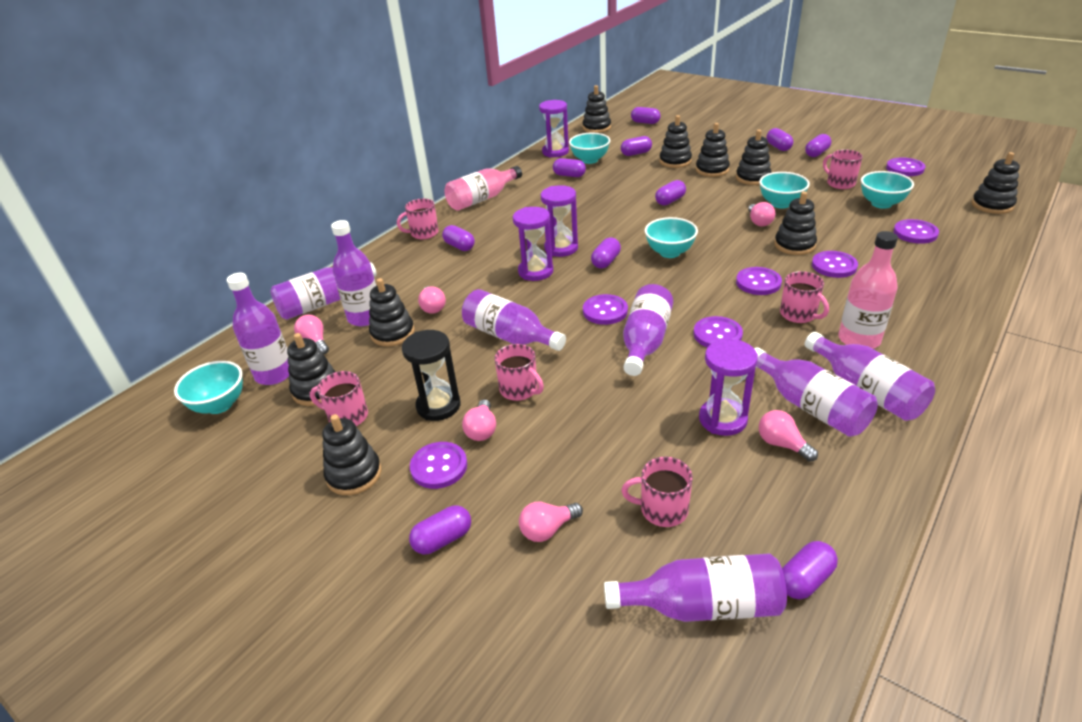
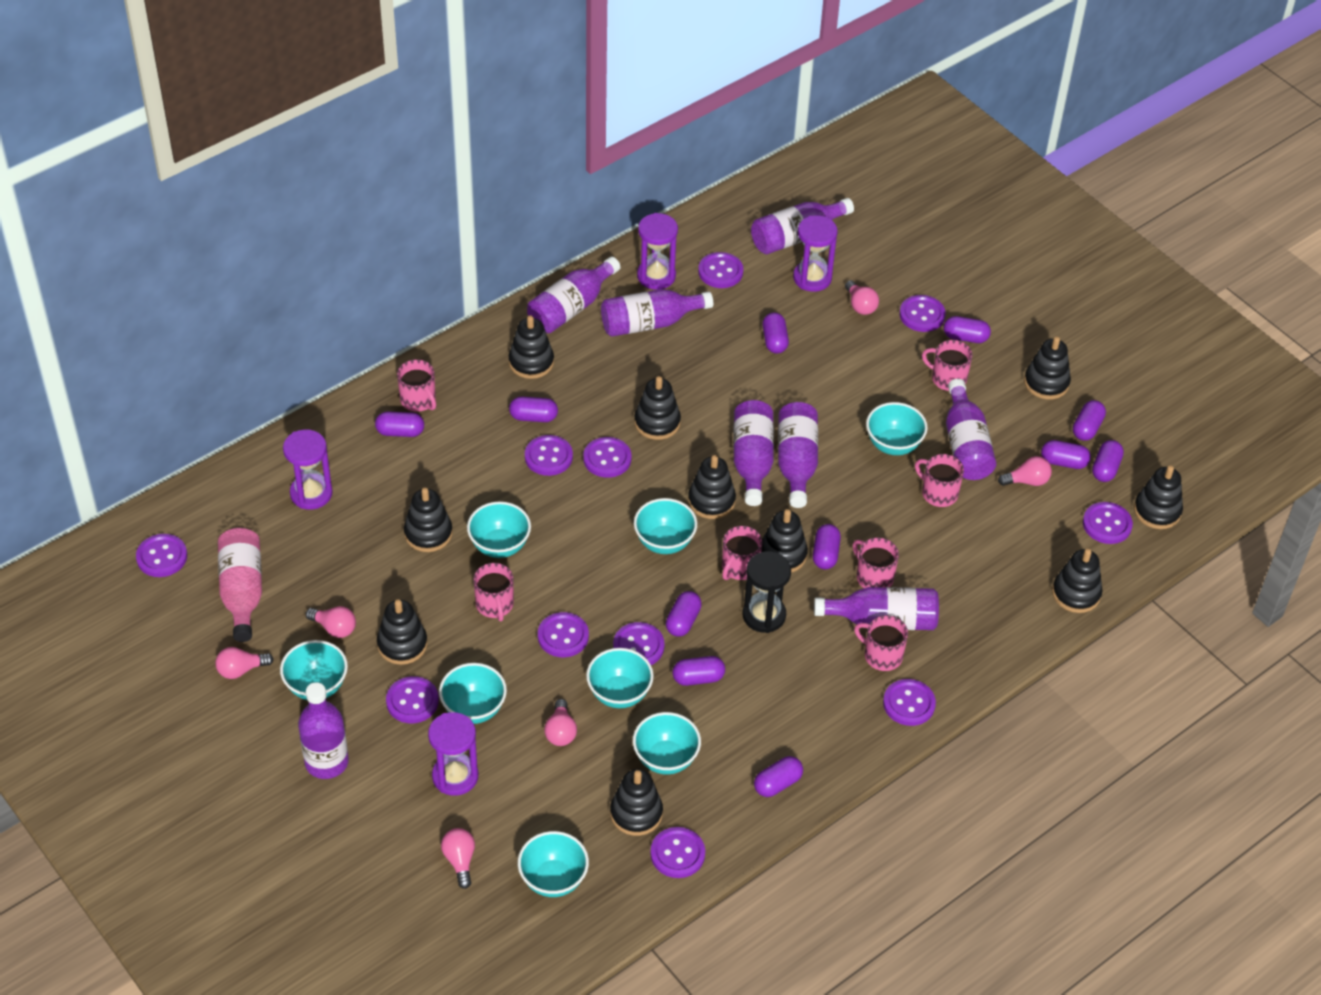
black stacking toy: 9 -> 10
pink bottle: 2 -> 1
pink mug: 6 -> 7
purple button: 7 -> 11
purple capsule: 10 -> 11
turquoise bowl: 5 -> 8

